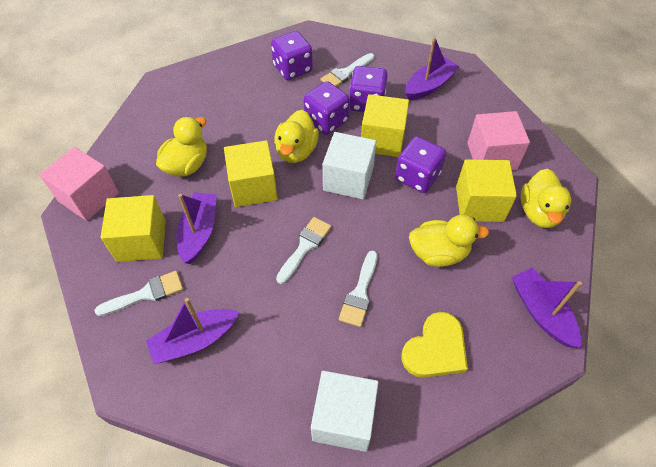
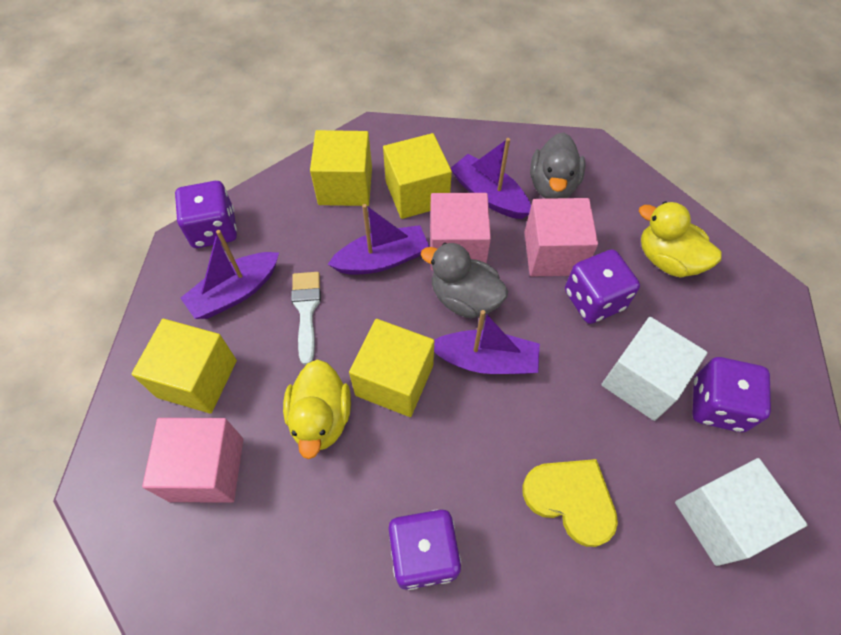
grey duck: 0 -> 2
pink cube: 2 -> 3
white brush: 4 -> 1
yellow duck: 4 -> 2

